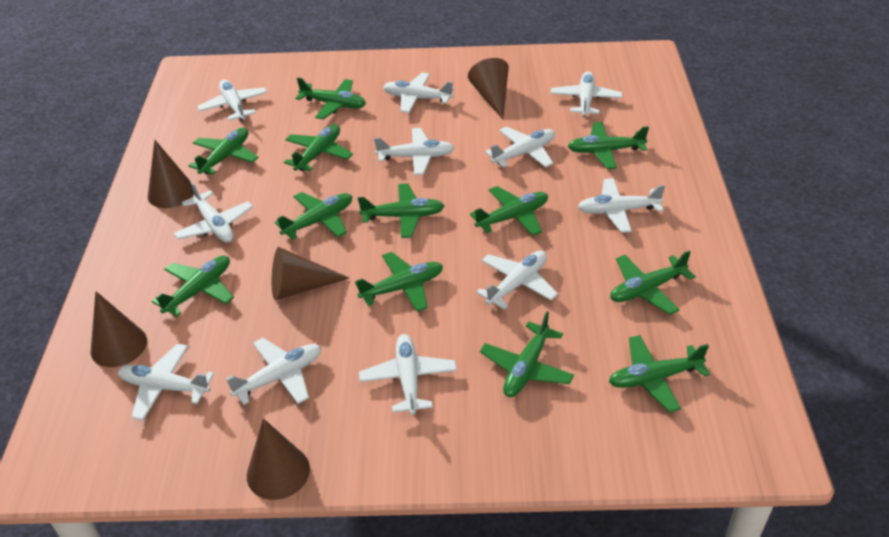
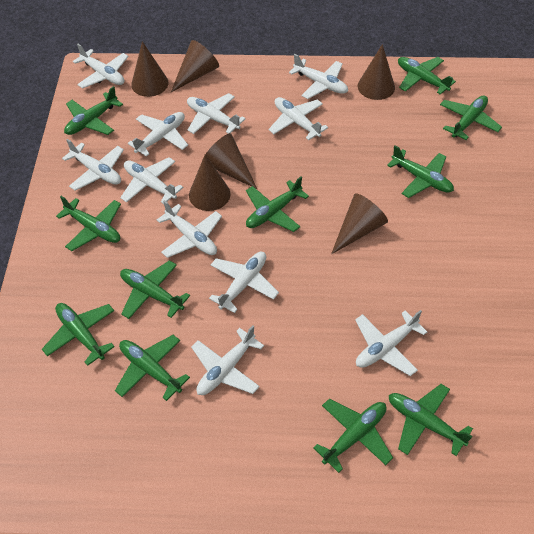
brown cone: 5 -> 6
green plane: 12 -> 11

